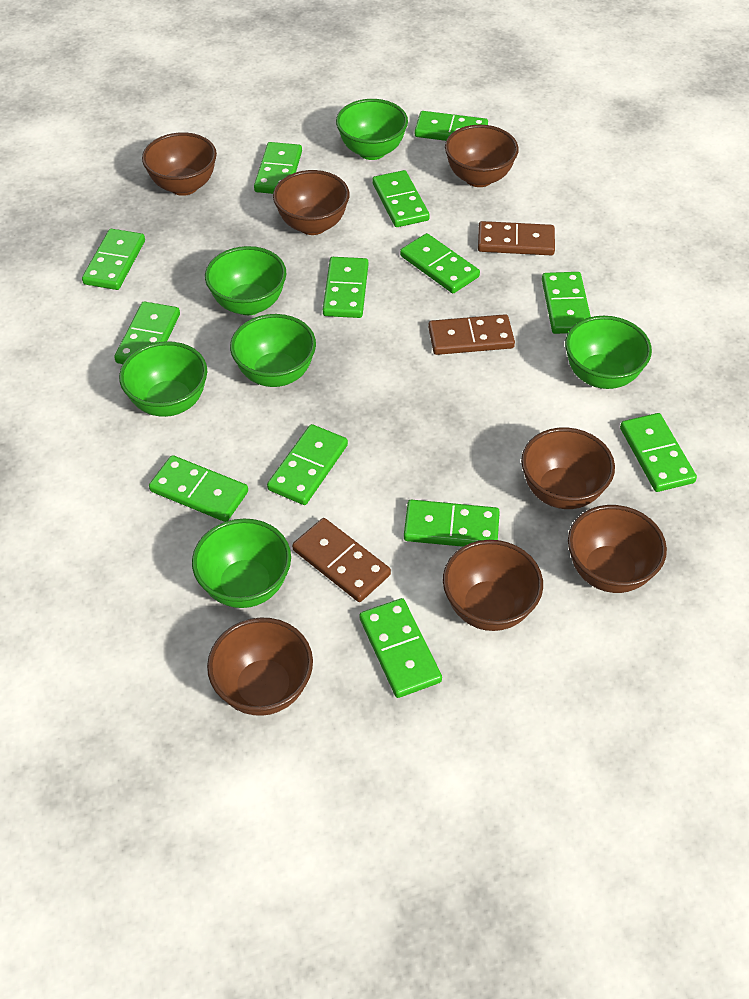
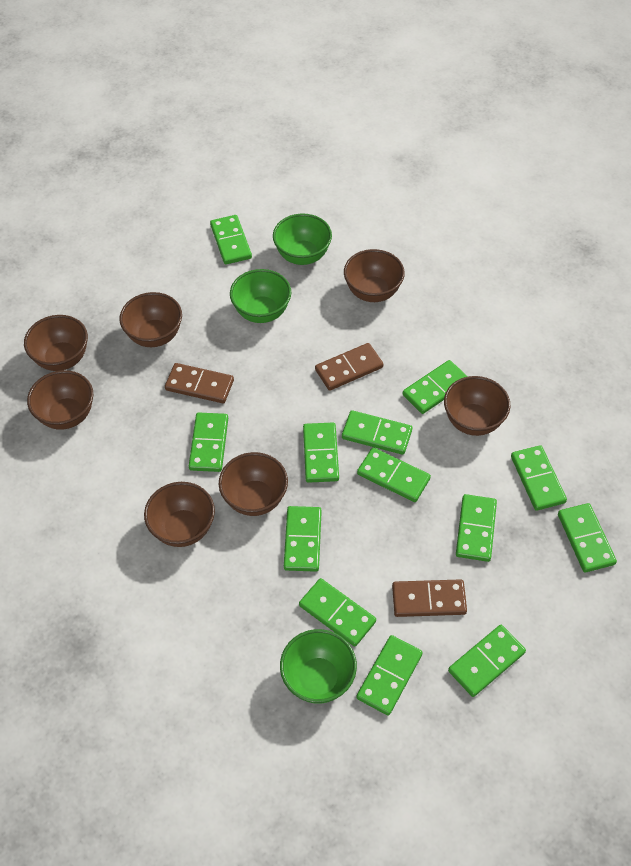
green bowl: 6 -> 3

